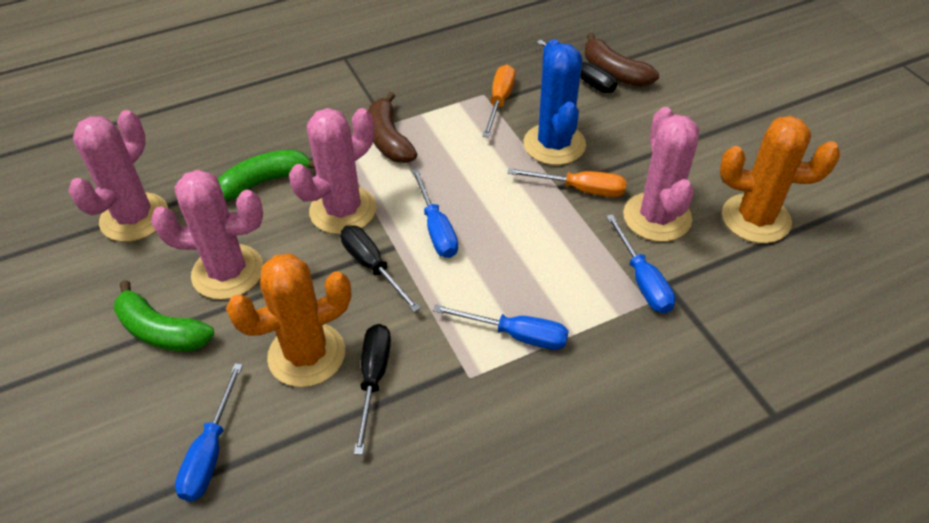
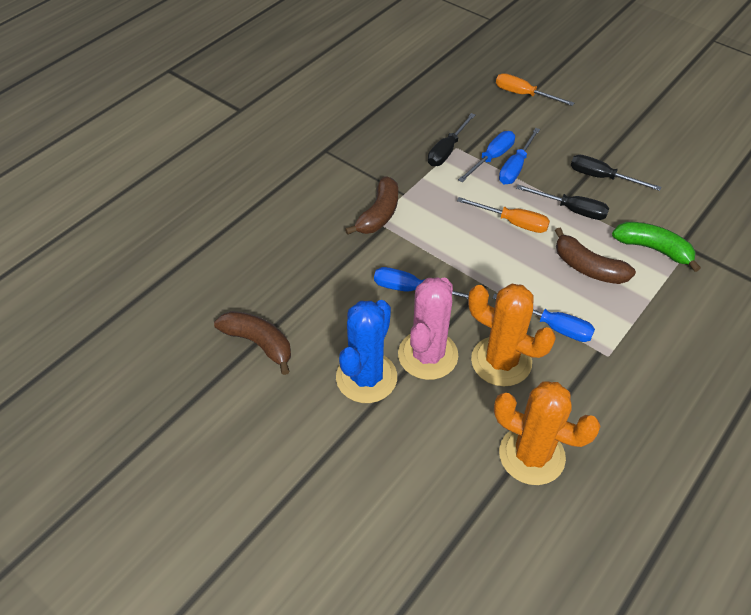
brown banana: 2 -> 3
green banana: 2 -> 1
pink cactus: 4 -> 1

